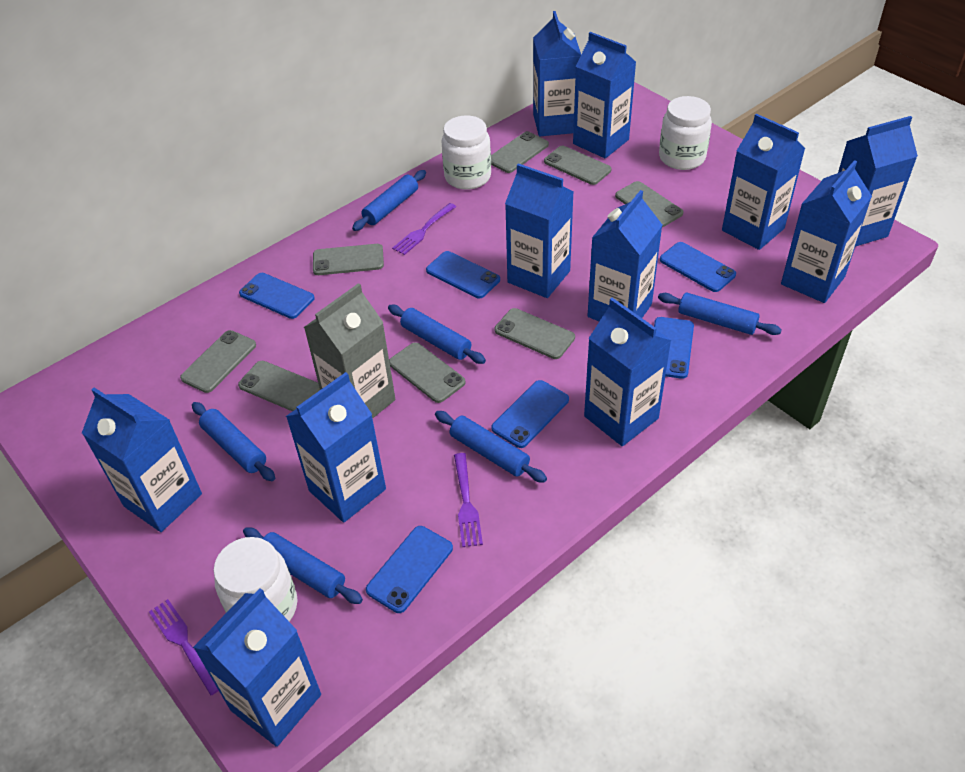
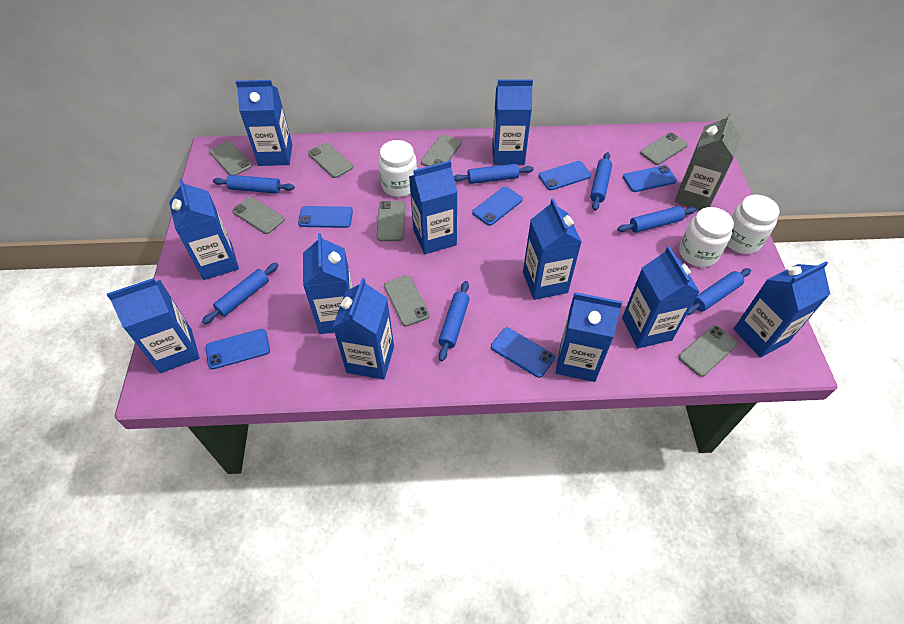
blue rolling pin: 6 -> 7
purple fork: 3 -> 0

